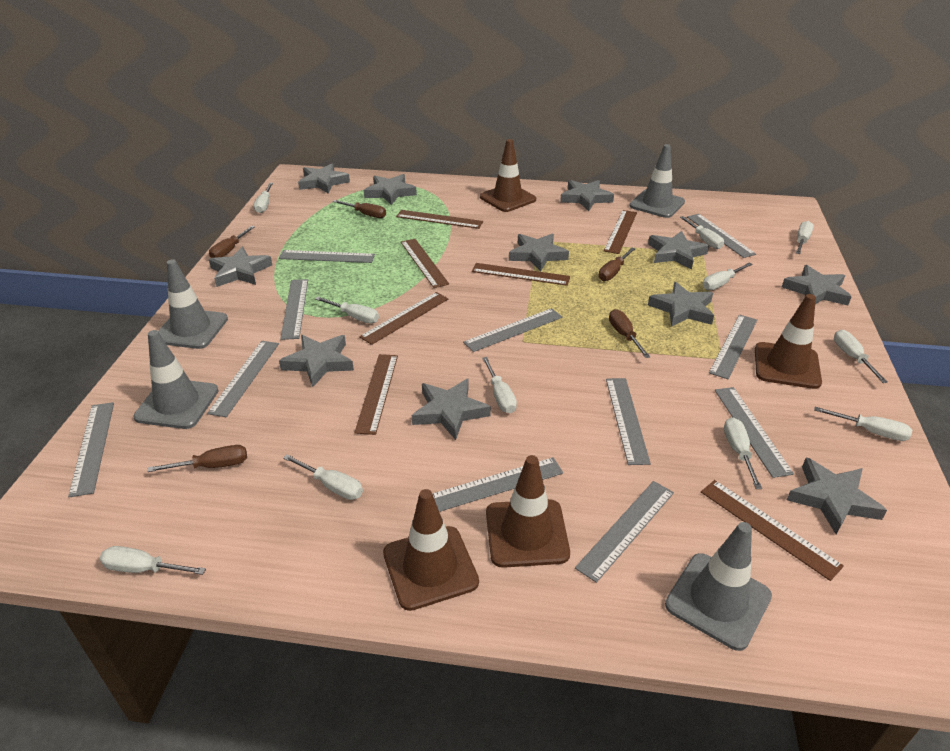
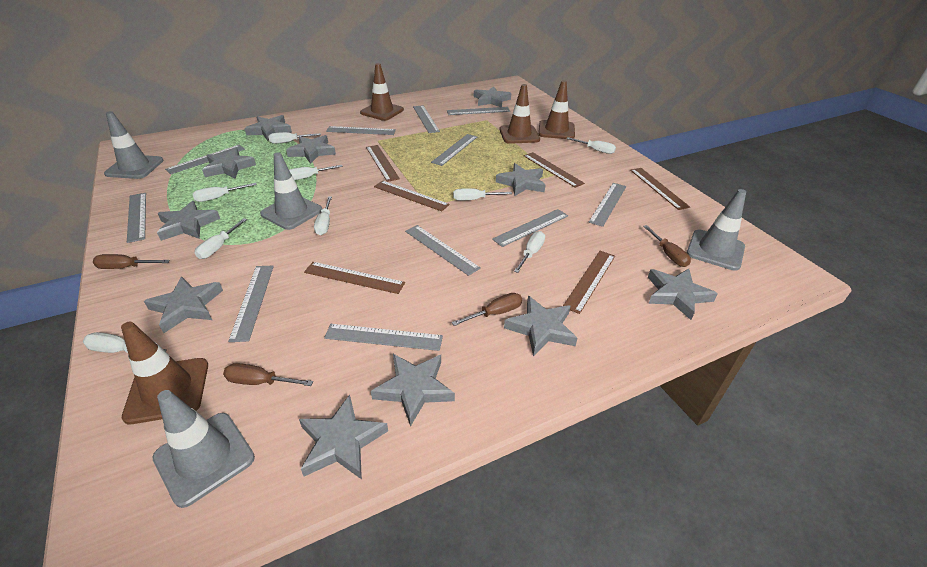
brown ruler: 7 -> 6
brown screwdriver: 5 -> 4
white screwdriver: 11 -> 9

